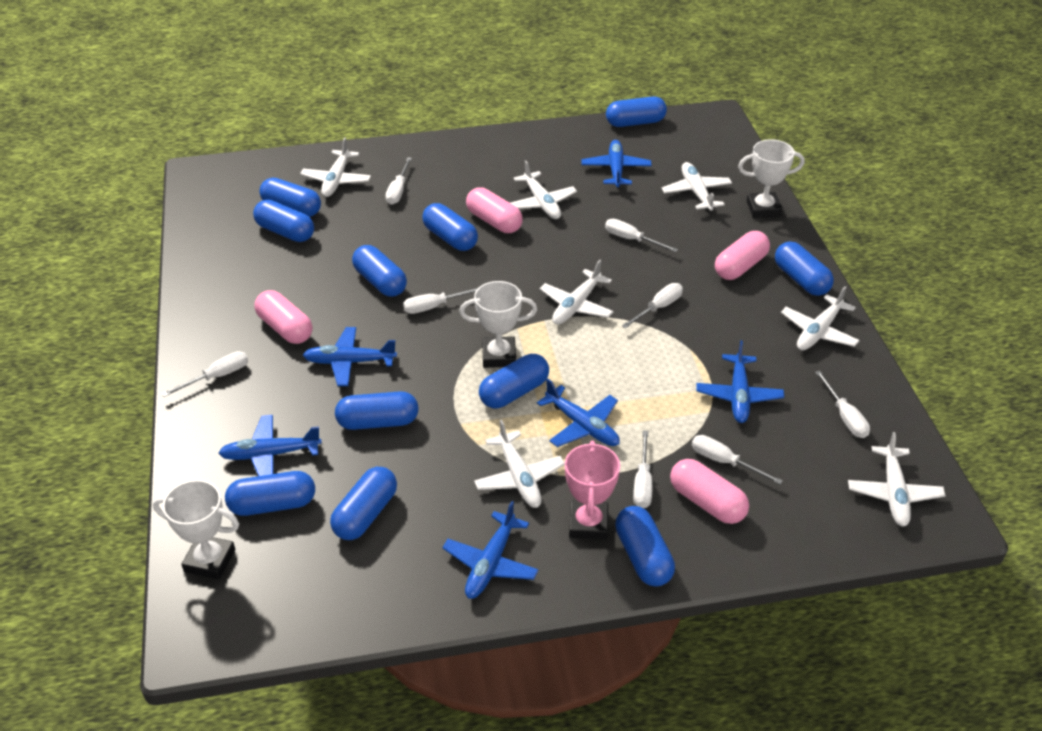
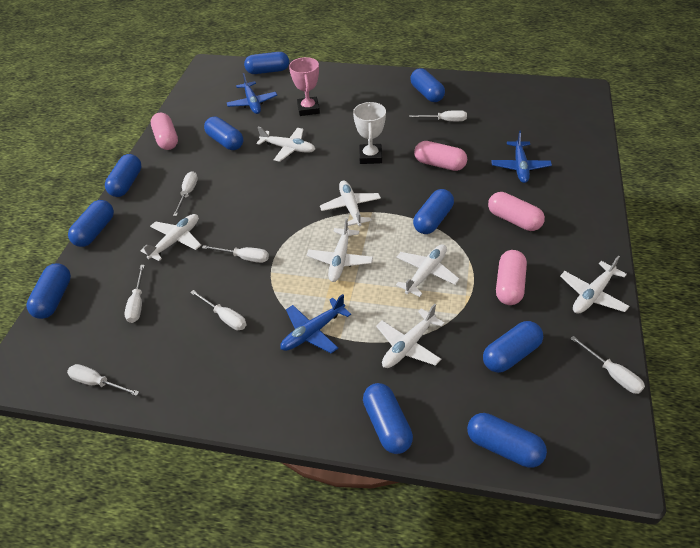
blue capsule: 11 -> 10
blue plane: 6 -> 3
white screwdriver: 8 -> 7
white trophy: 3 -> 1

